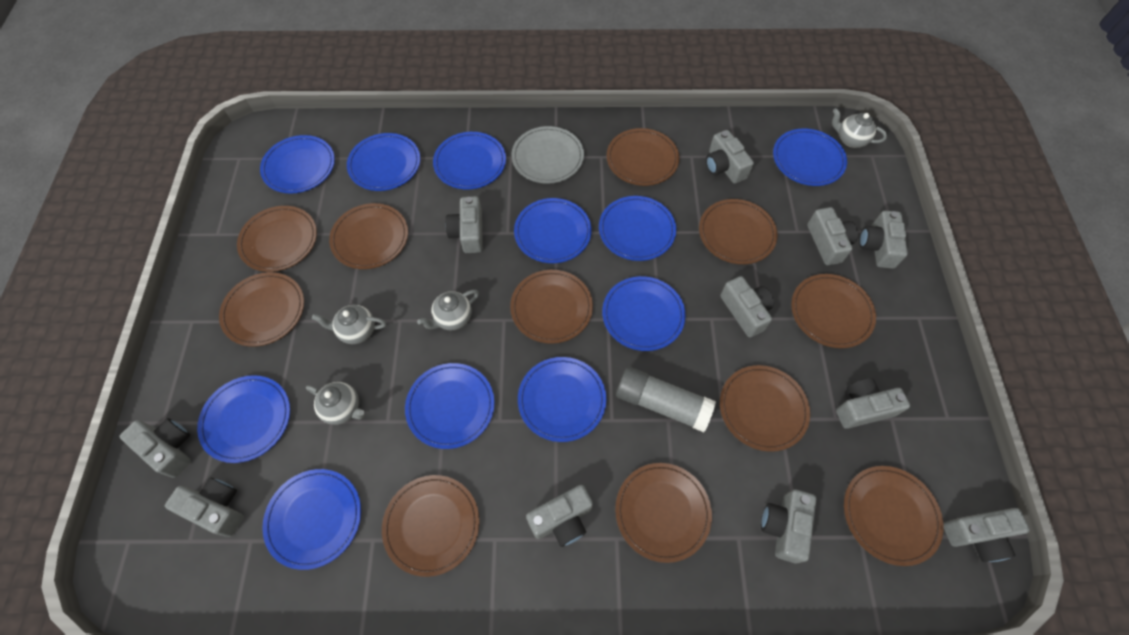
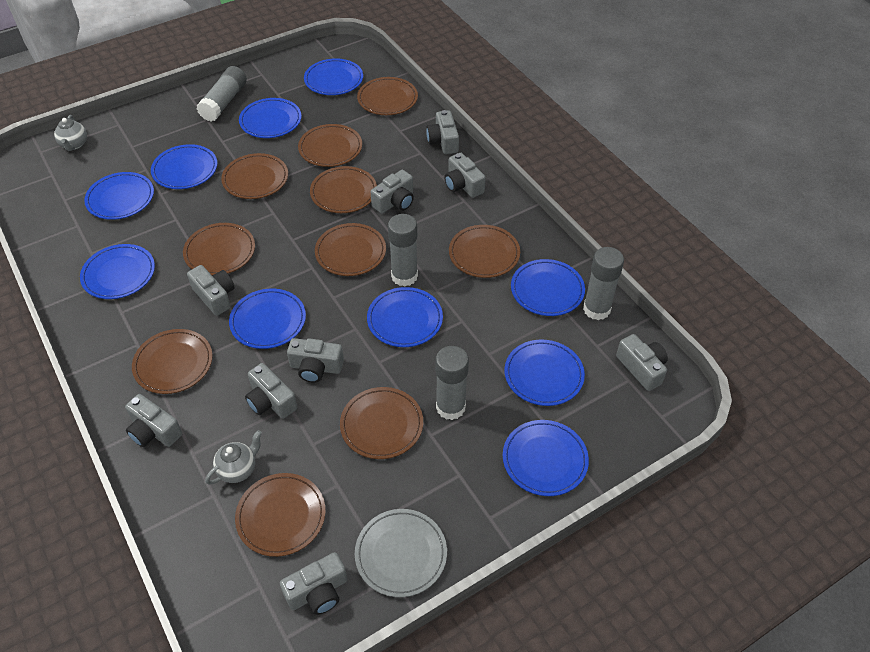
blue plate: 11 -> 10
brown plate: 11 -> 10
grey camera: 11 -> 9
grey glue stick: 1 -> 4
grey teapot: 4 -> 2

